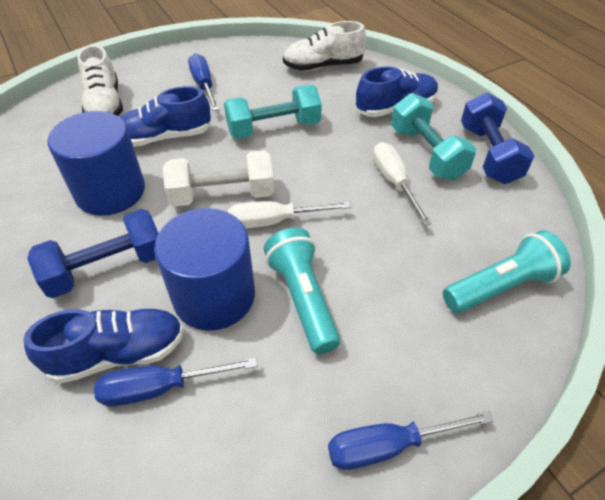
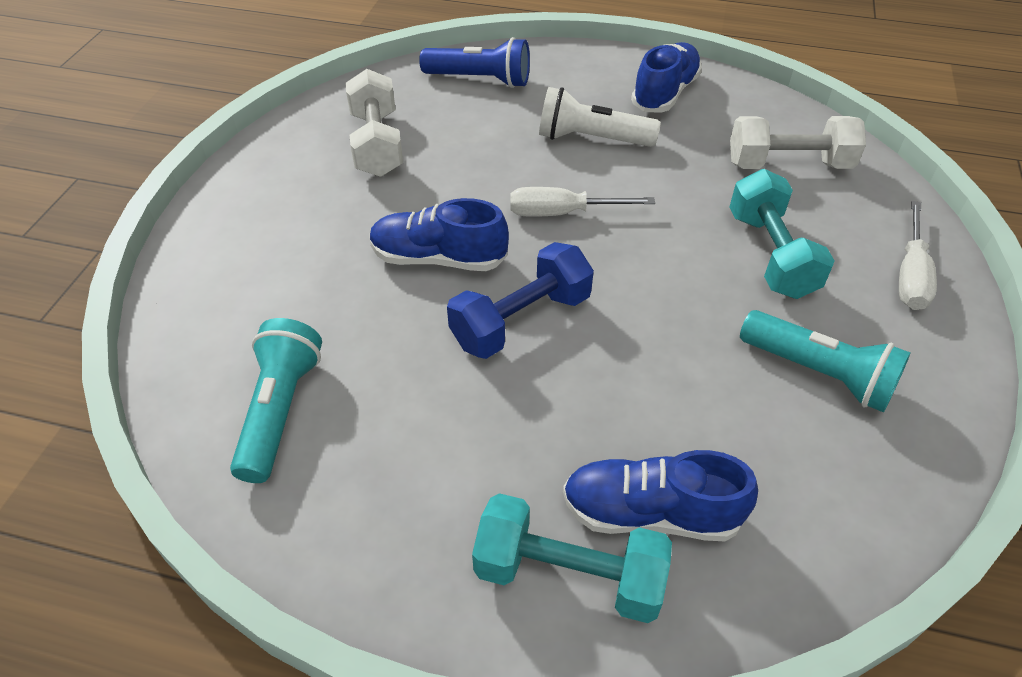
blue cylinder: 2 -> 0
blue dumbbell: 2 -> 1
blue flashlight: 0 -> 1
blue screwdriver: 3 -> 0
white dumbbell: 1 -> 2
white flashlight: 0 -> 1
white shoe: 2 -> 0

